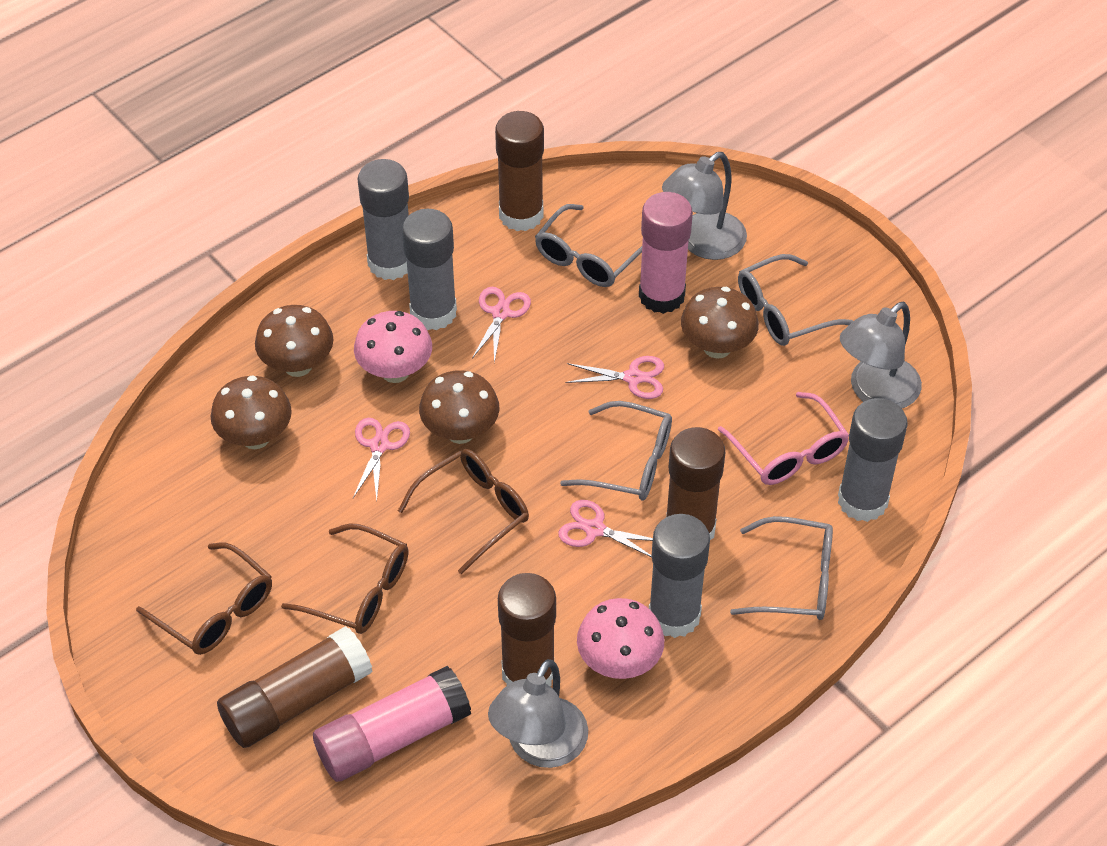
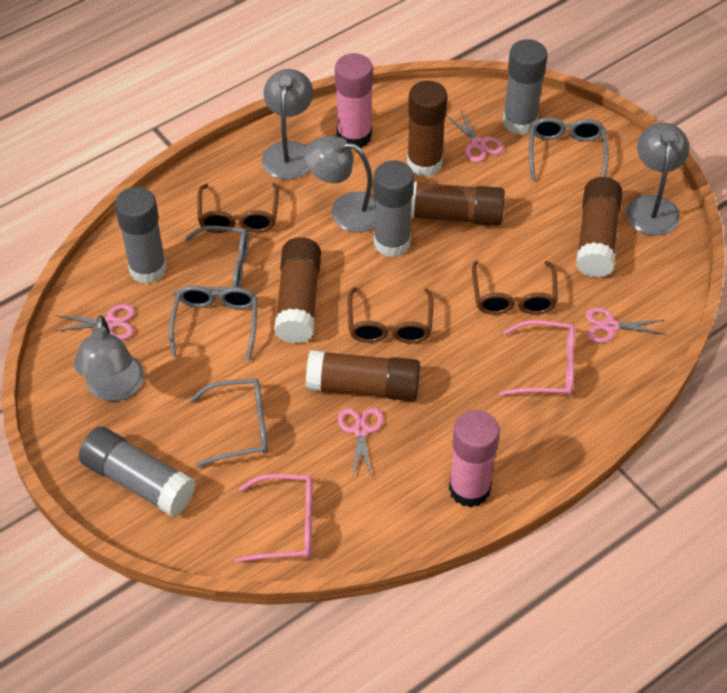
brown glue stick: 4 -> 5
brown mushroom: 4 -> 0
grey lamp: 3 -> 4
pink glasses: 1 -> 2
pink mushroom: 2 -> 0

